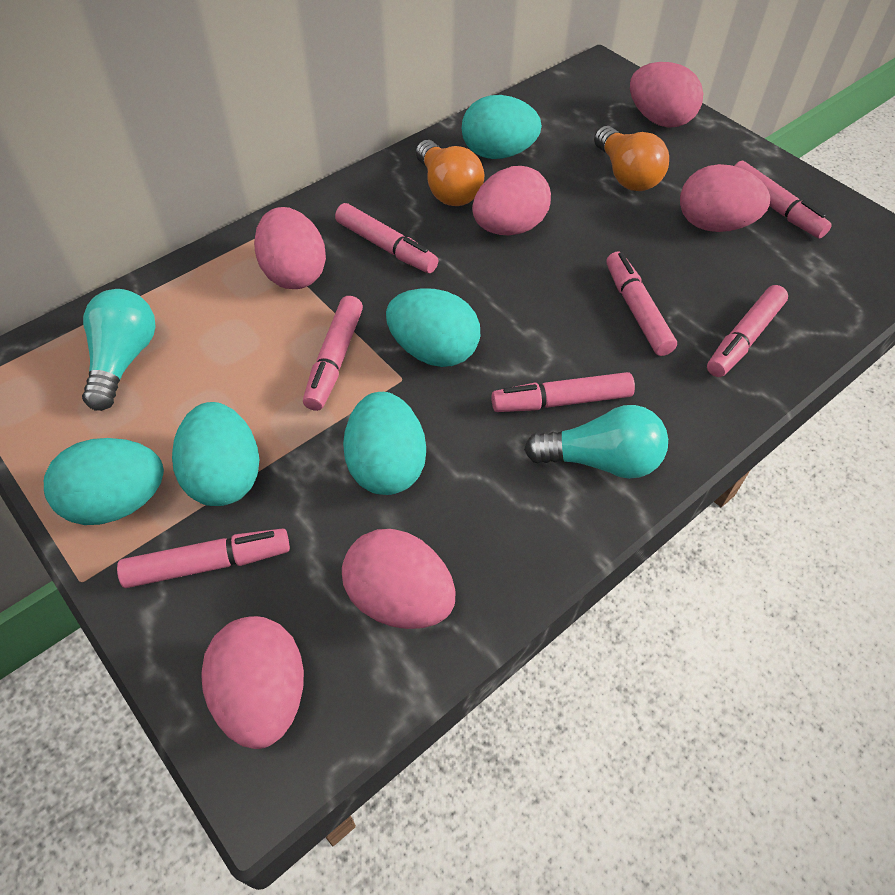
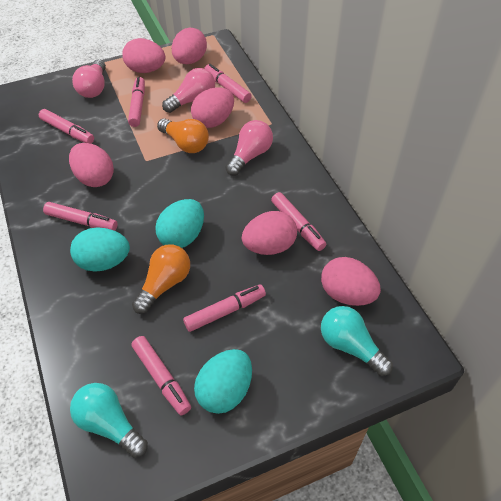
pink light bulb: 0 -> 3
turquoise egg: 5 -> 3

